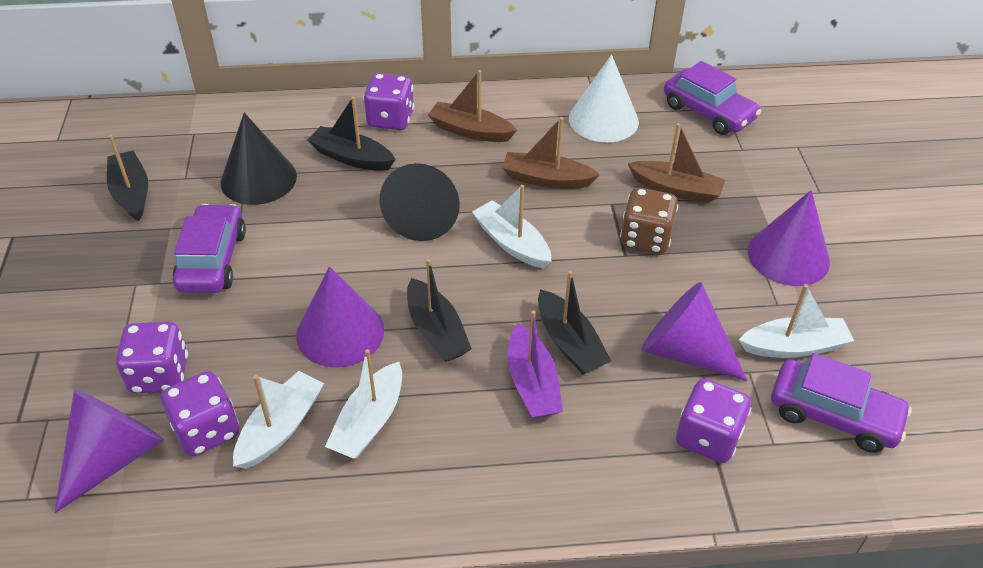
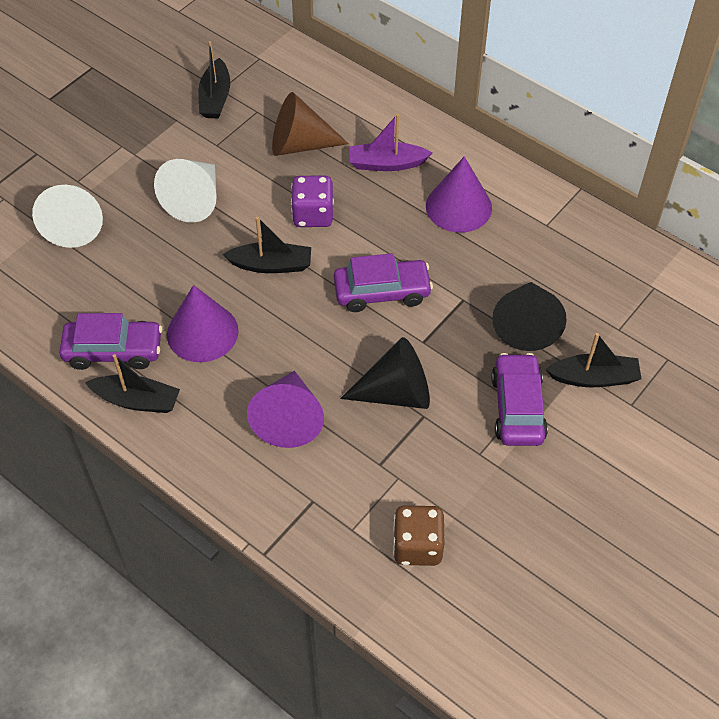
brown boat: 3 -> 0
brown cone: 0 -> 1
purple cone: 4 -> 3
purple dice: 4 -> 1
white boat: 4 -> 0
white cone: 1 -> 2

